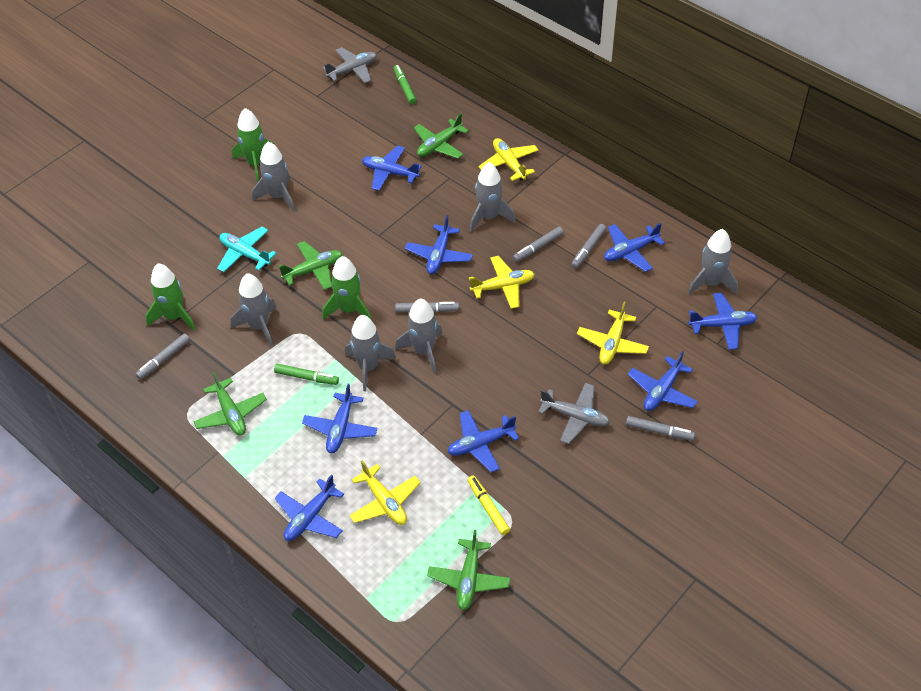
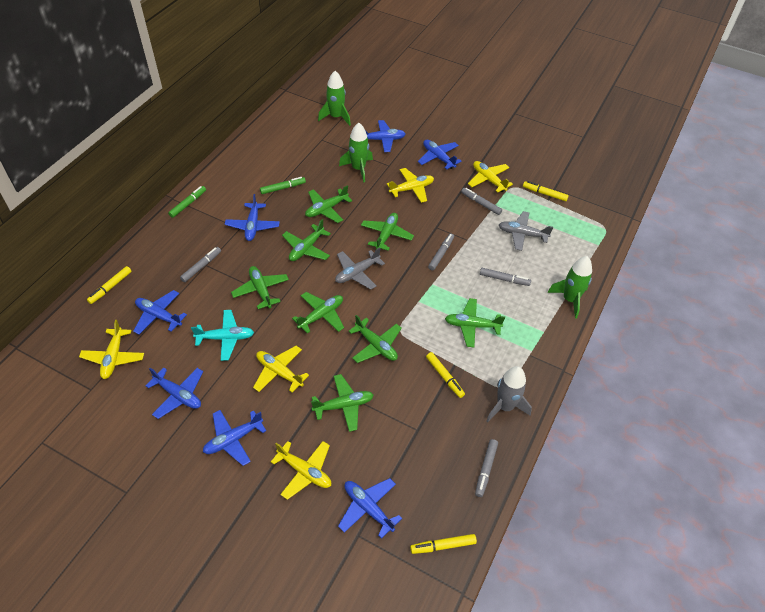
blue plane: 8 -> 7
green plane: 4 -> 8
grey rocket: 6 -> 1
yellow marker: 1 -> 4
yellow plane: 4 -> 5

